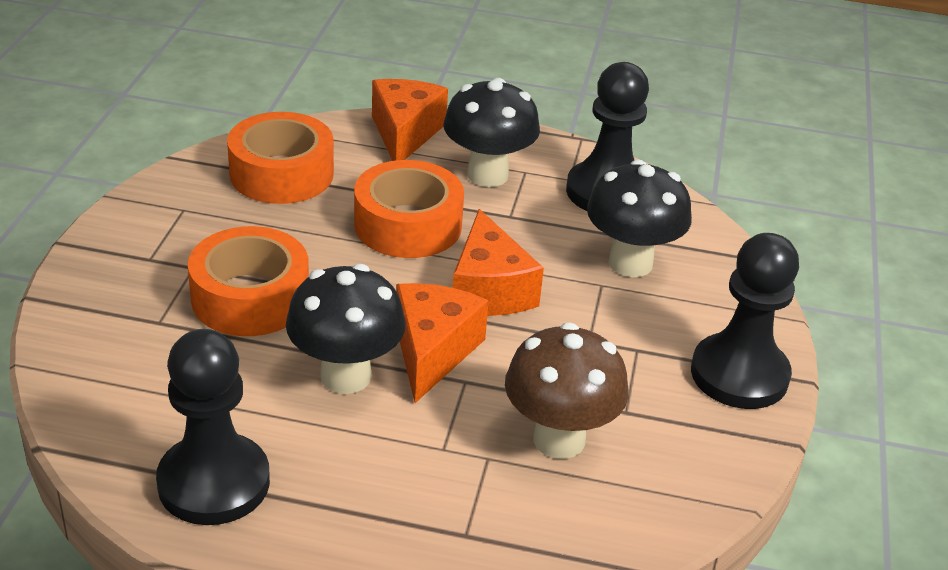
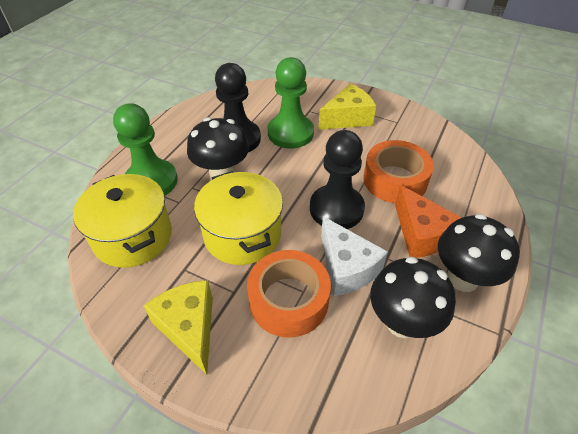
black pawn: 3 -> 2
brown mushroom: 1 -> 0
green pawn: 0 -> 2
orange cheese: 3 -> 1
orange tape: 3 -> 2
white cheese: 0 -> 1
yellow cheese: 0 -> 2
yellow pot: 0 -> 2

